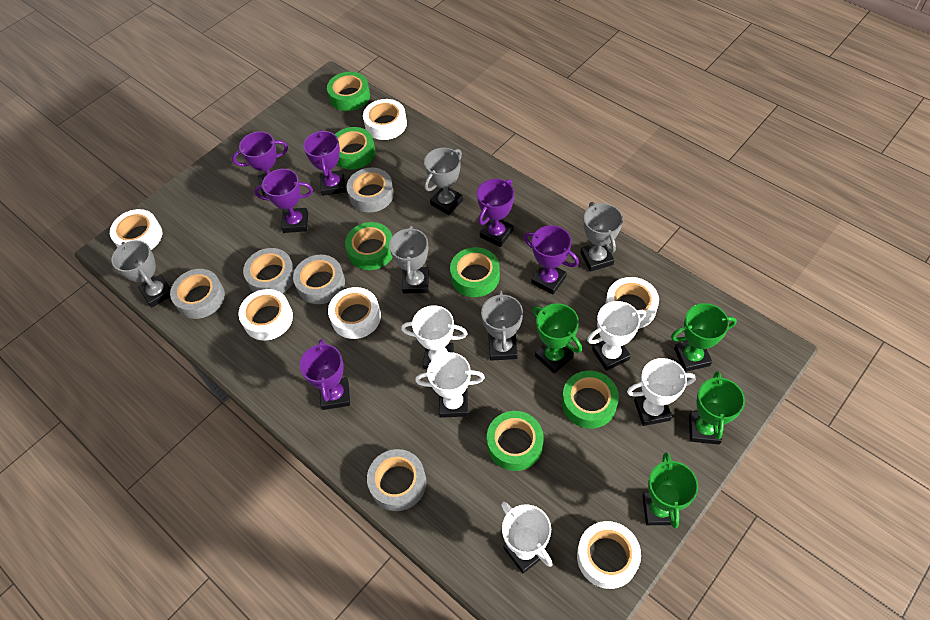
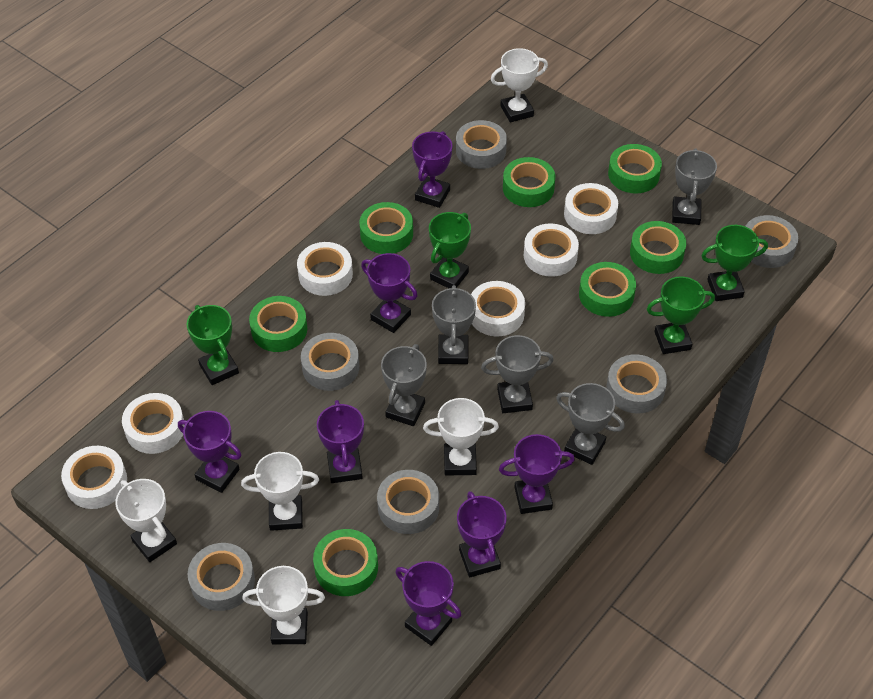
green tape: 6 -> 7
grey tape: 5 -> 6
purple trophy: 6 -> 7

